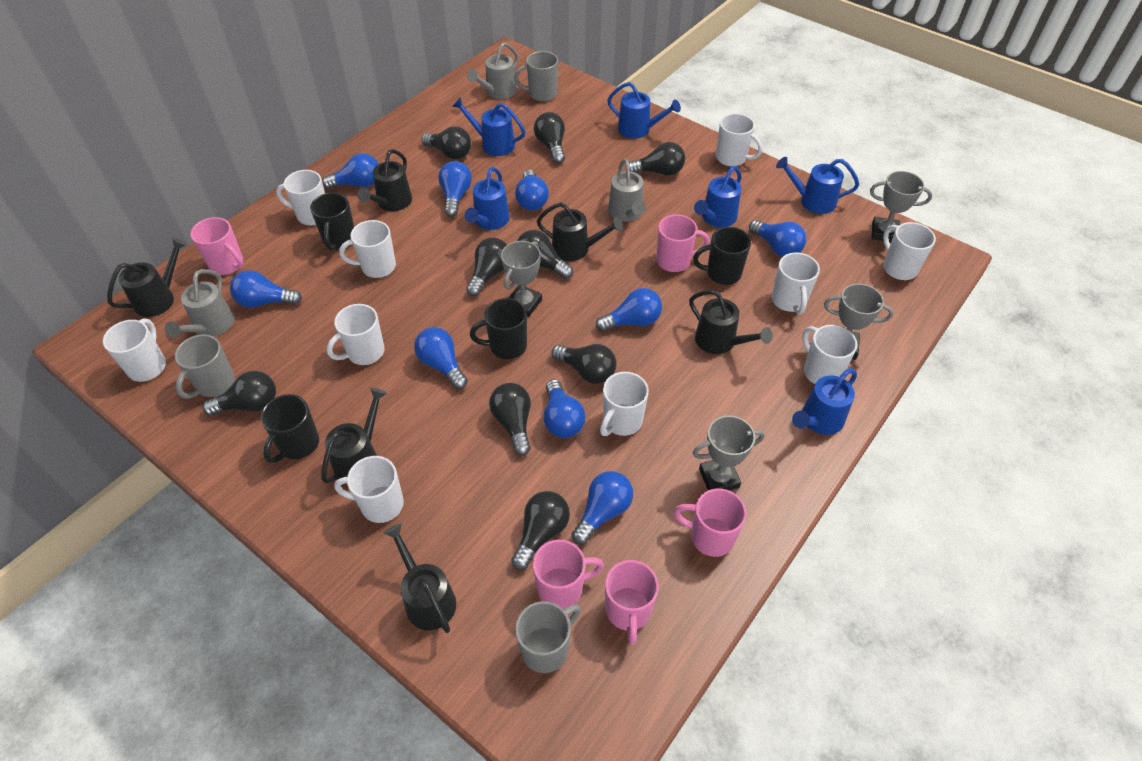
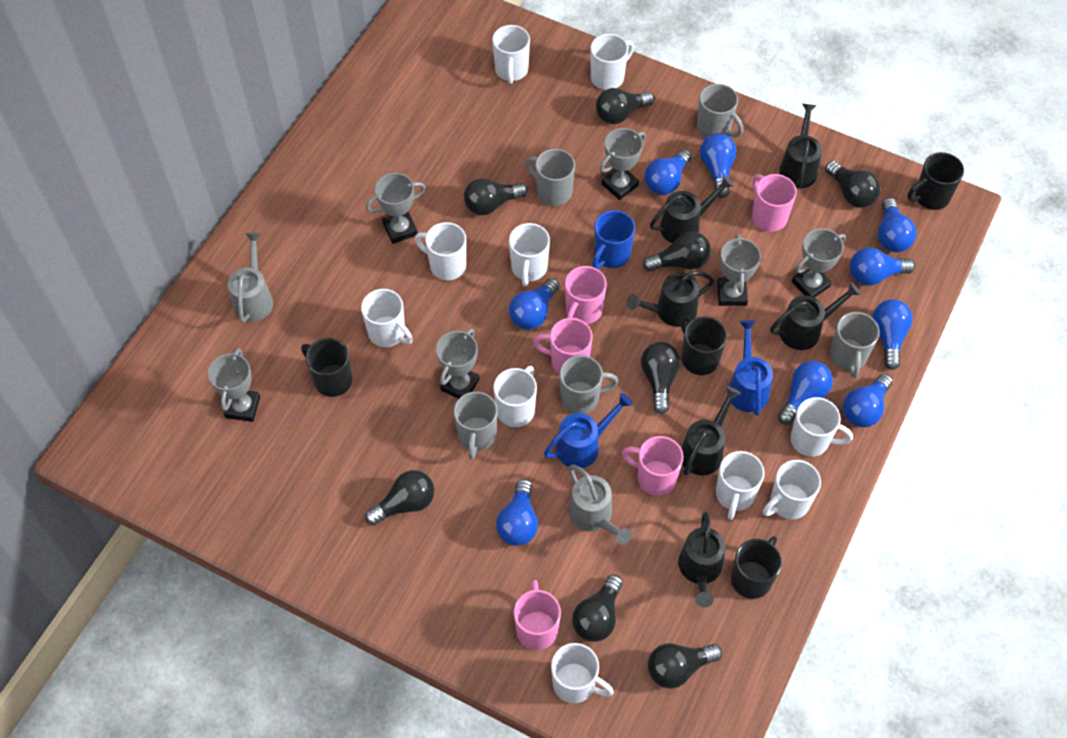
black light bulb: 9 -> 8
blue mug: 0 -> 1
blue watering can: 6 -> 2
grey mug: 3 -> 5
grey trophy: 4 -> 6
grey watering can: 3 -> 2

